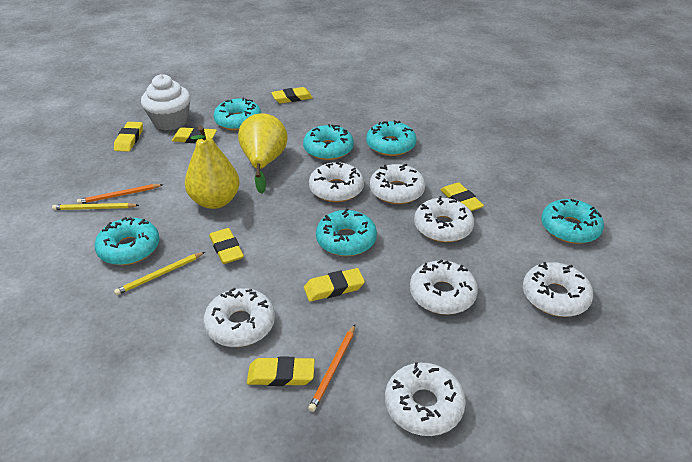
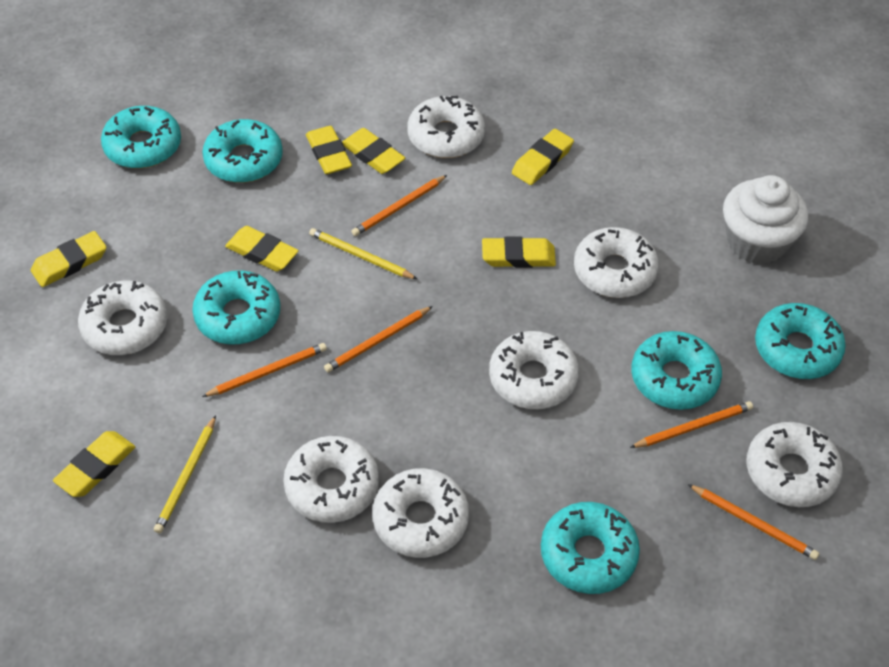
orange pencil: 2 -> 5
yellow pear: 2 -> 0

